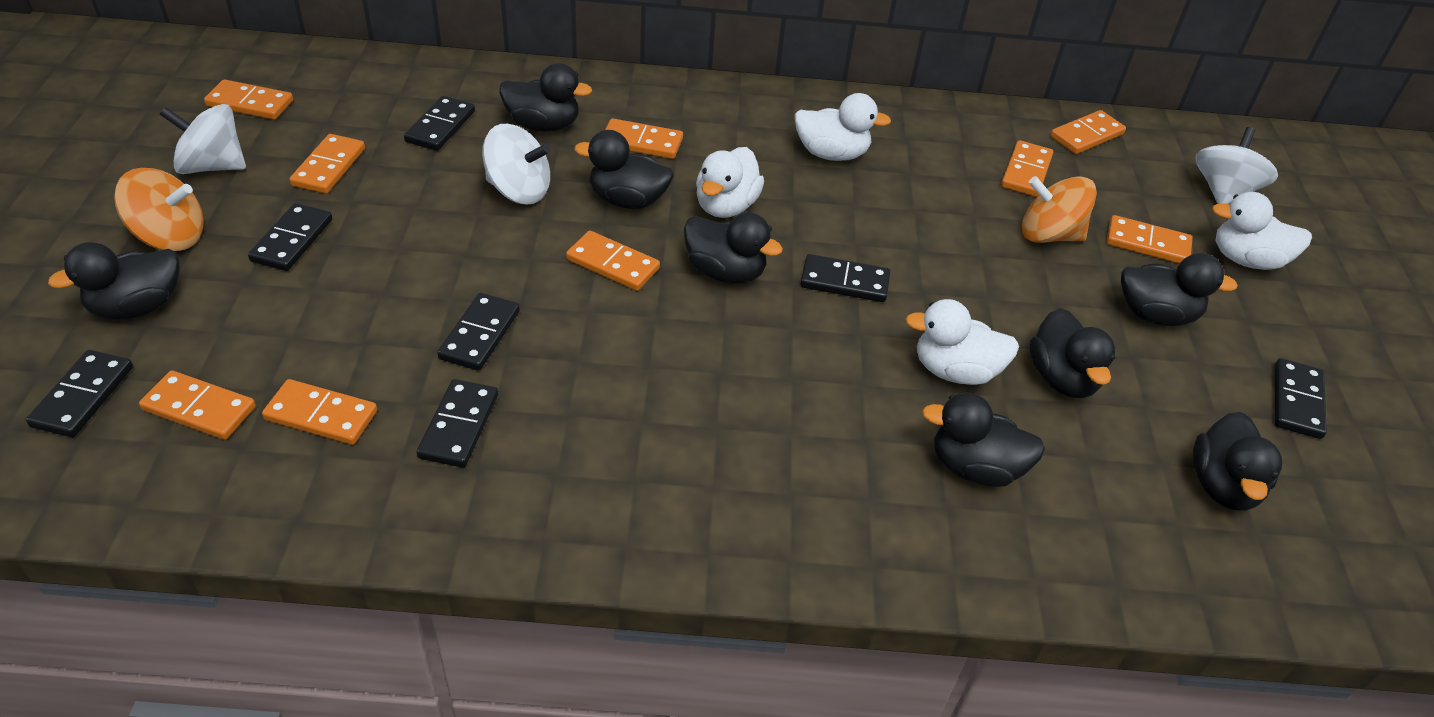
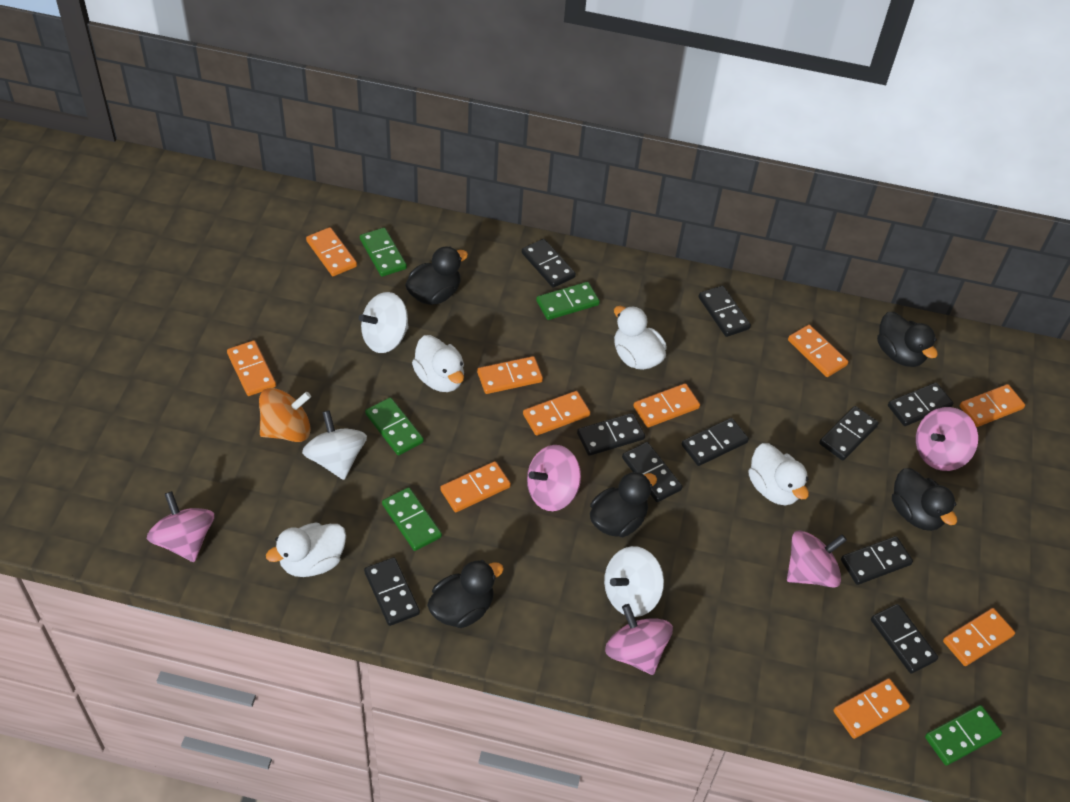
black domino: 7 -> 10
black duck: 8 -> 5
green domino: 0 -> 5
orange domino: 9 -> 10
orange spinning top: 2 -> 1
pink spinning top: 0 -> 5

